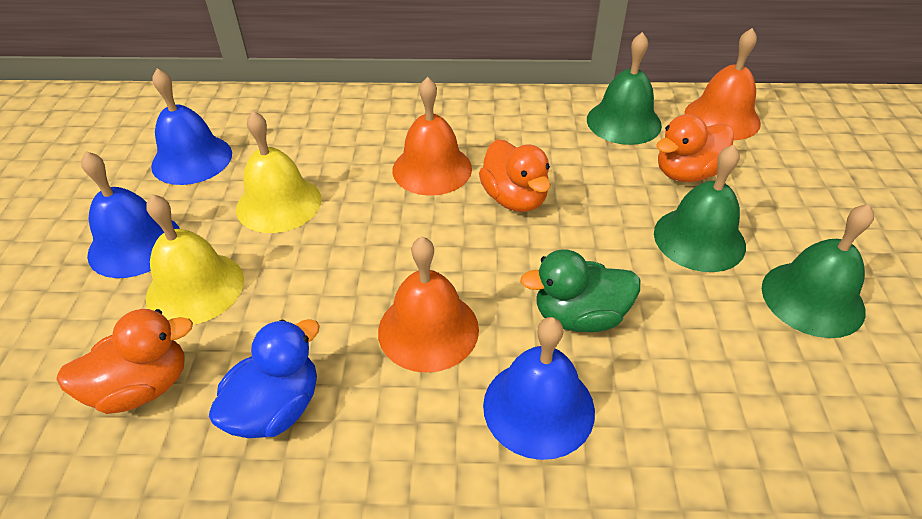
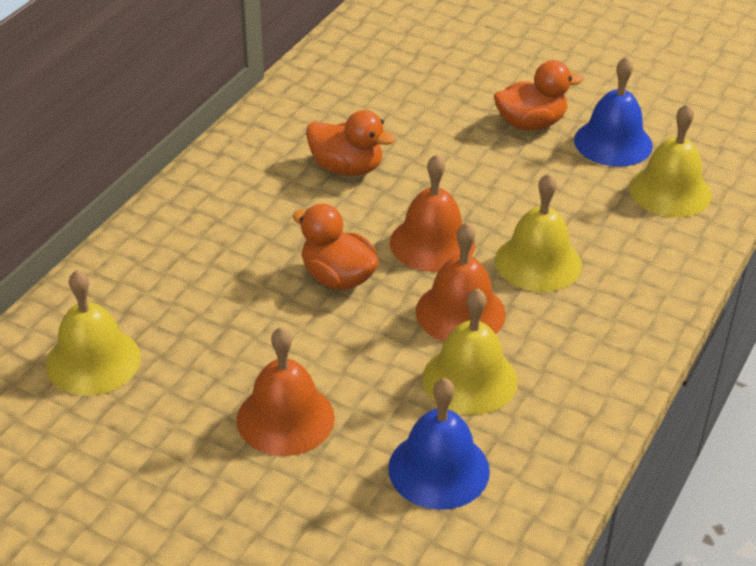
blue bell: 3 -> 2
blue duck: 1 -> 0
green bell: 3 -> 0
green duck: 1 -> 0
yellow bell: 2 -> 4

